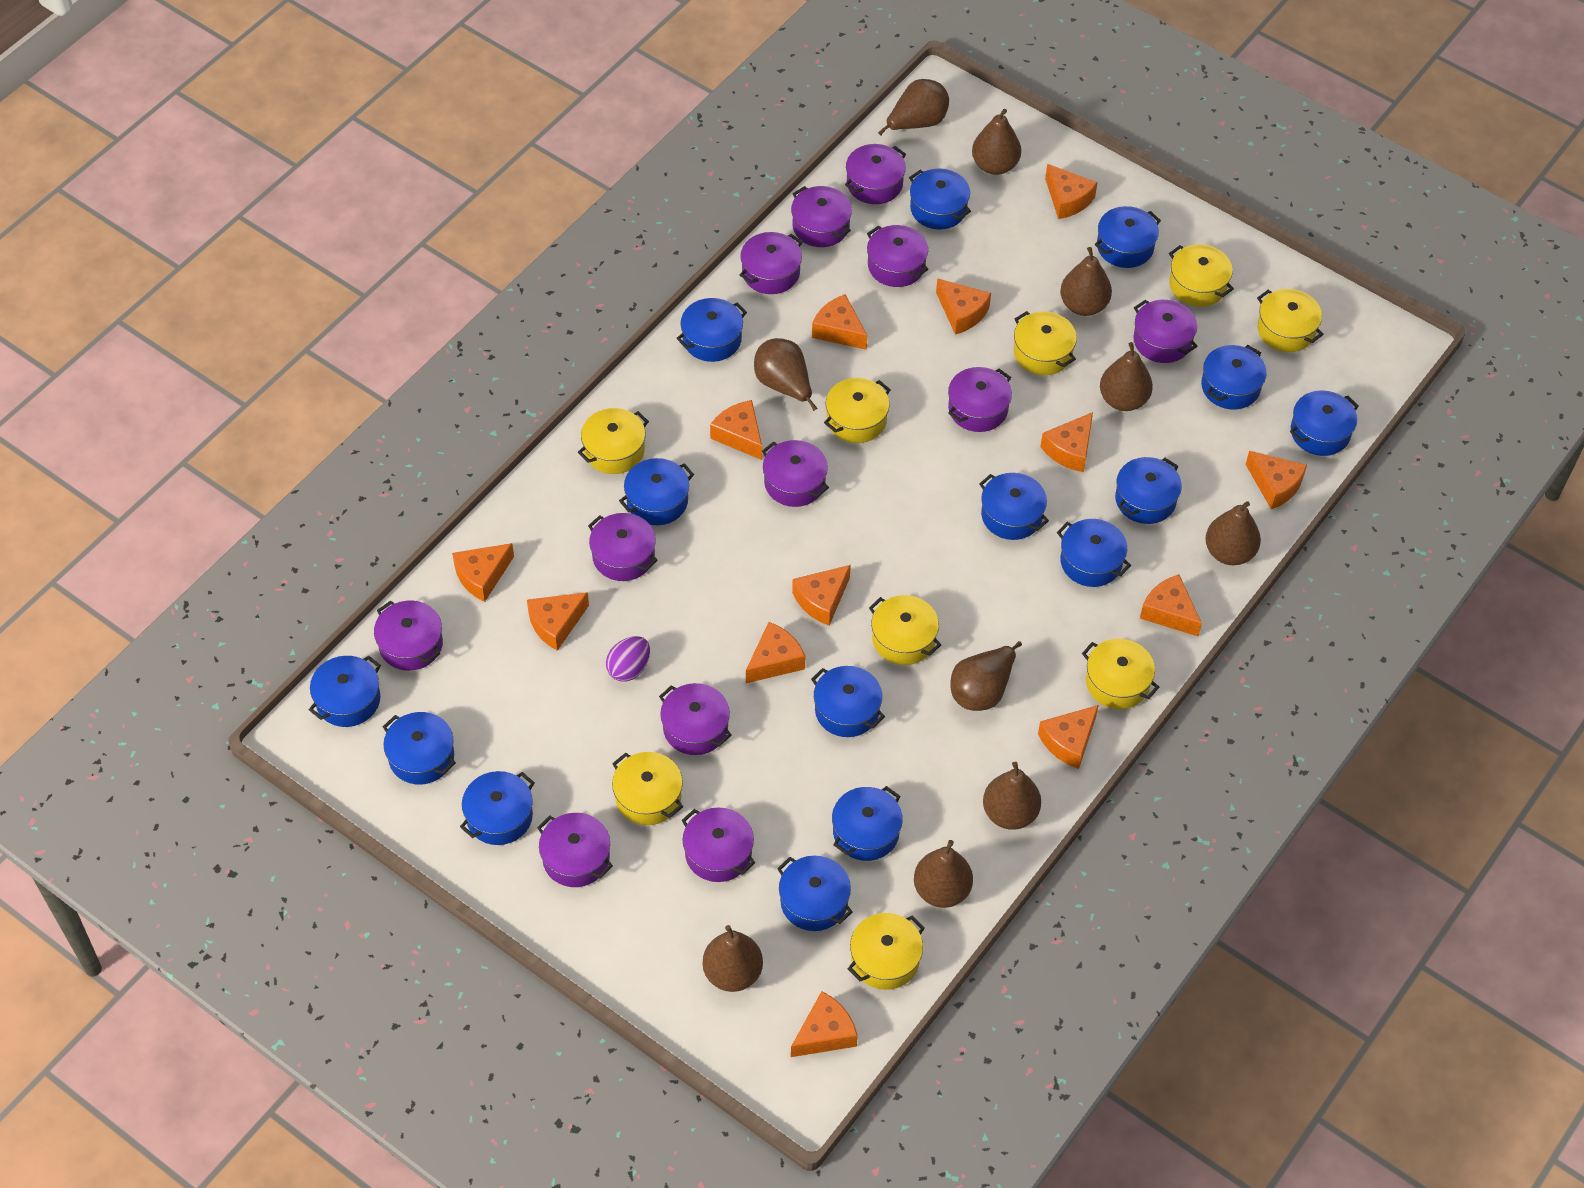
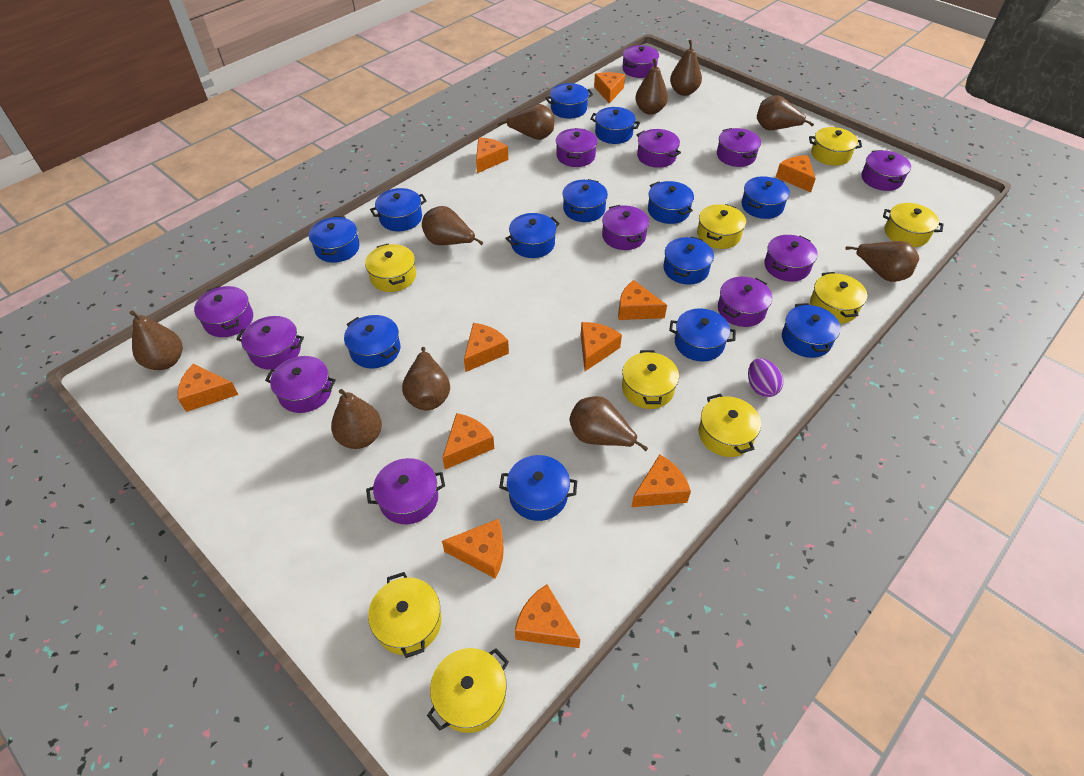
blue pot: 15 -> 13
orange cheese: 13 -> 11

